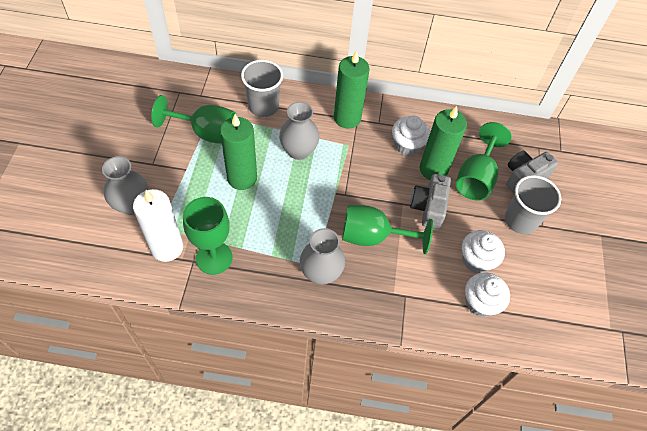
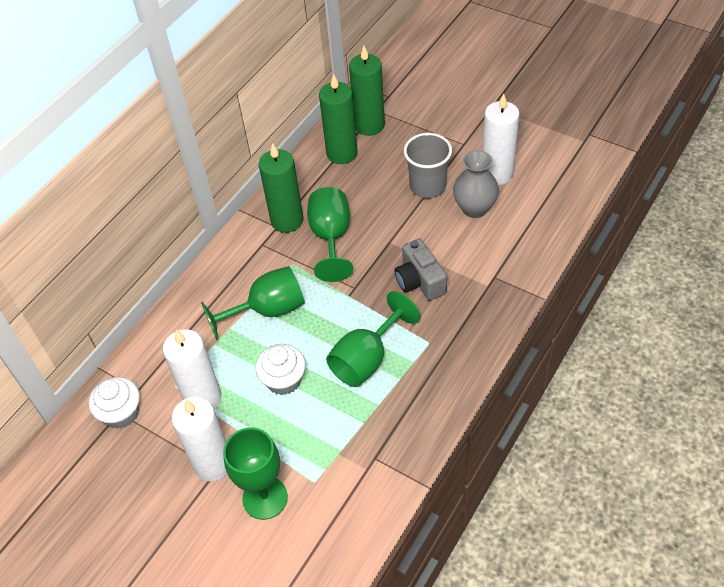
grey camera: 2 -> 1
grey cup: 2 -> 1
grey vase: 3 -> 1
white candle: 1 -> 3
white cupcake: 3 -> 2

